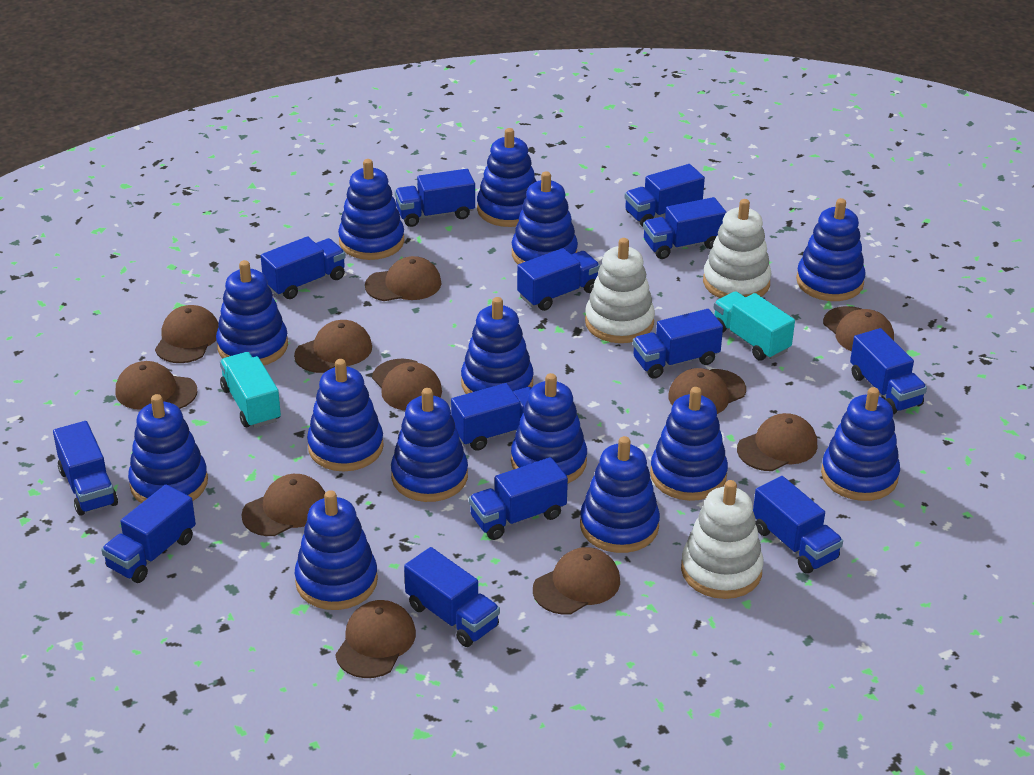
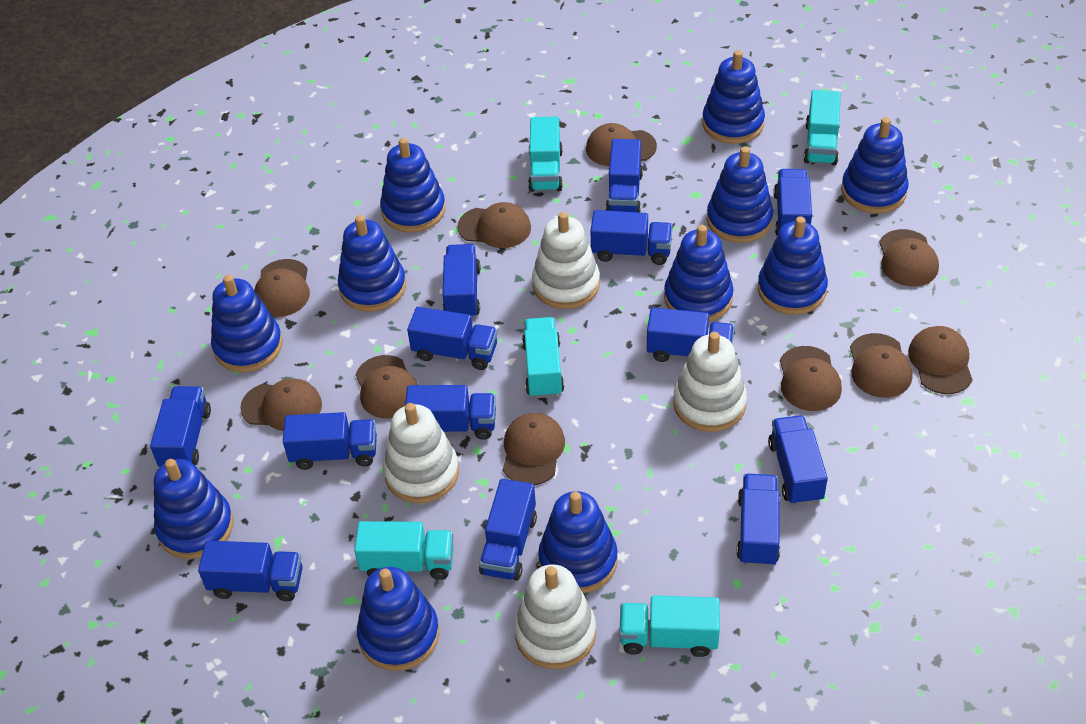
blue stacking toy: 14 -> 11
brown cap: 11 -> 10
turquoise truck: 2 -> 5
white stacking toy: 3 -> 4

